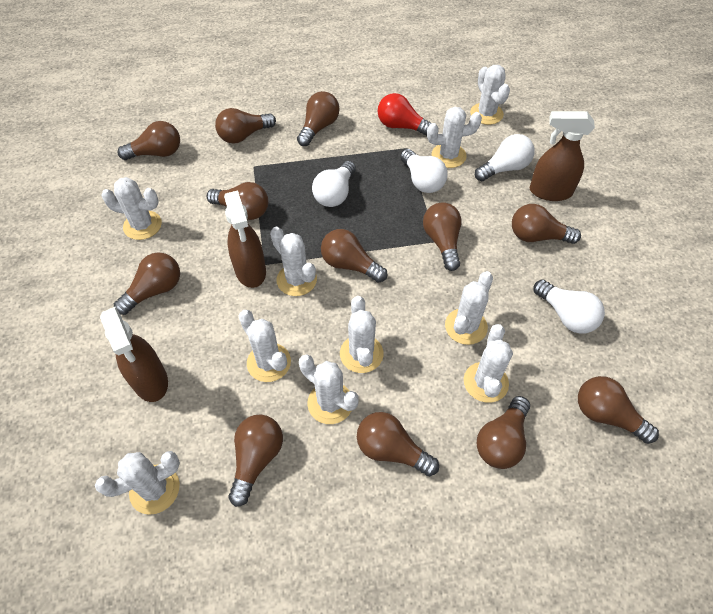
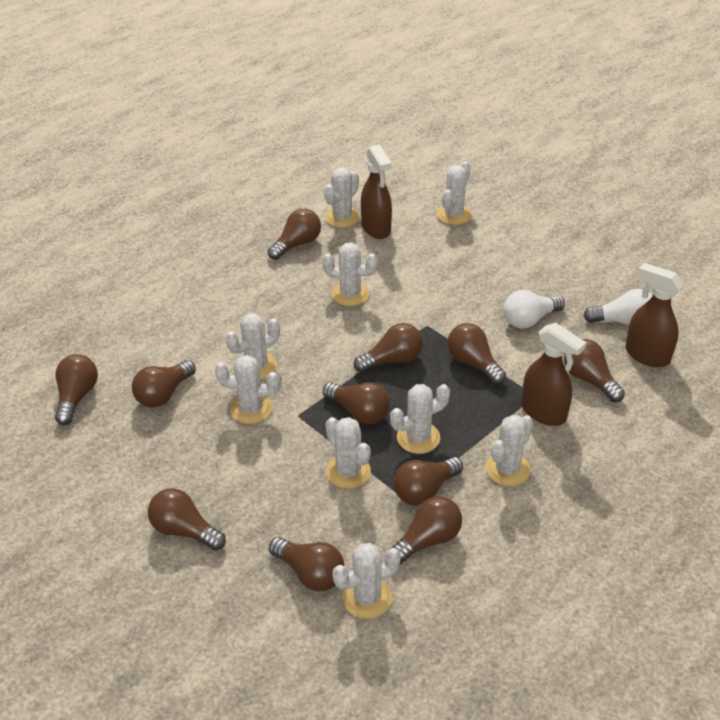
brown light bulb: 12 -> 11
red light bulb: 1 -> 0
white cactus: 10 -> 9
white light bulb: 4 -> 2

